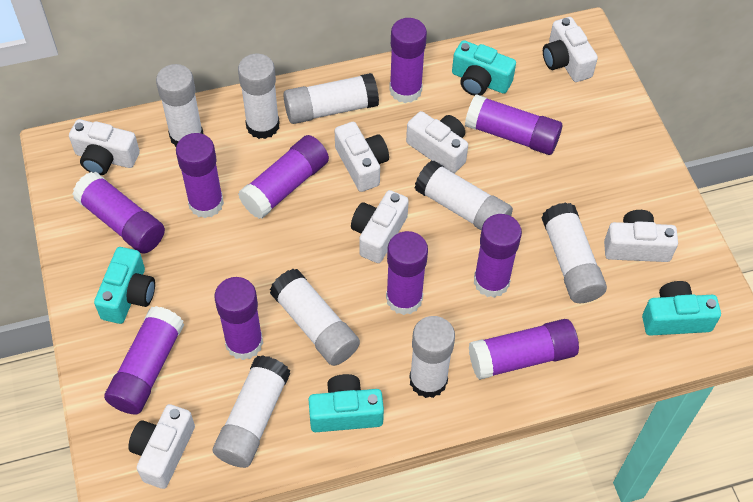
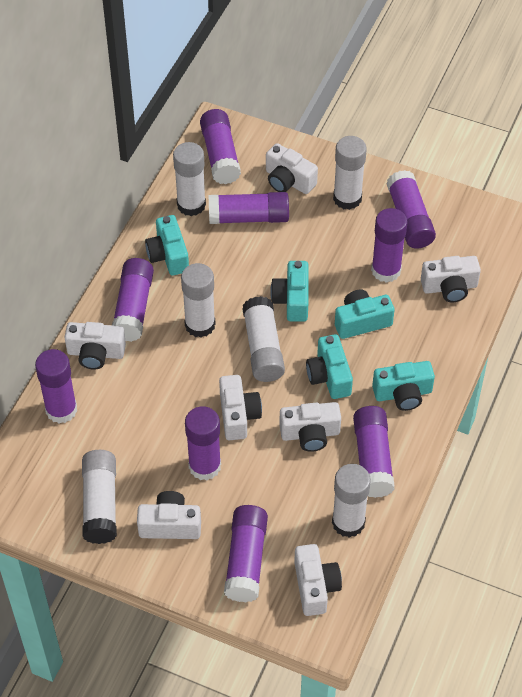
purple glue stick: 10 -> 9
turquoise camera: 4 -> 5
white glue stick: 8 -> 6

